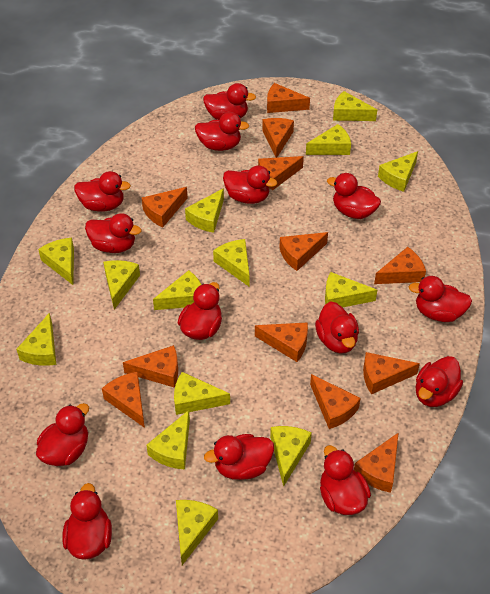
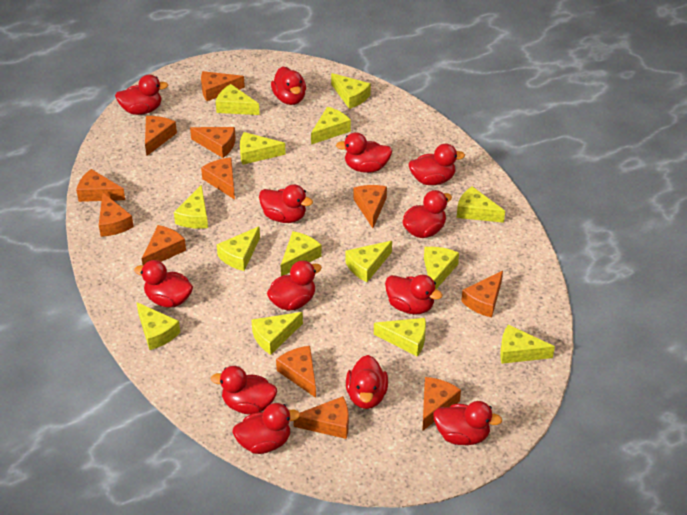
red duck: 14 -> 13

